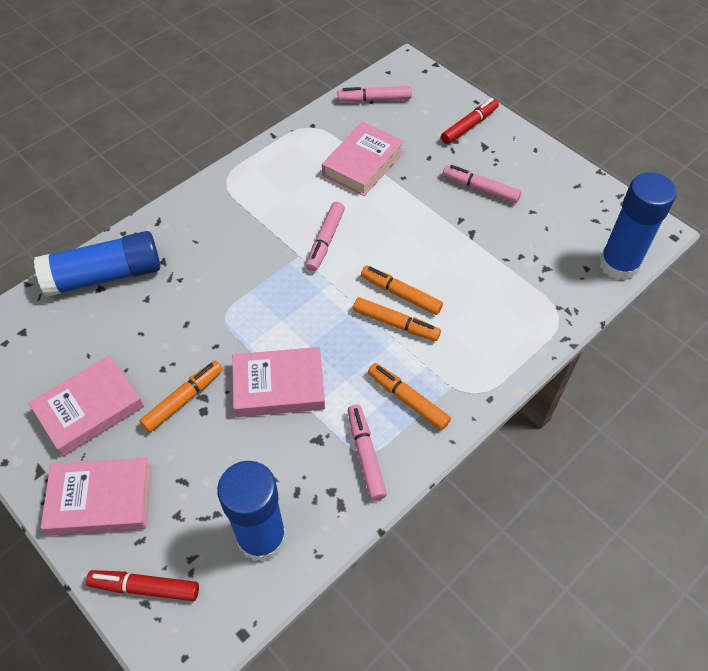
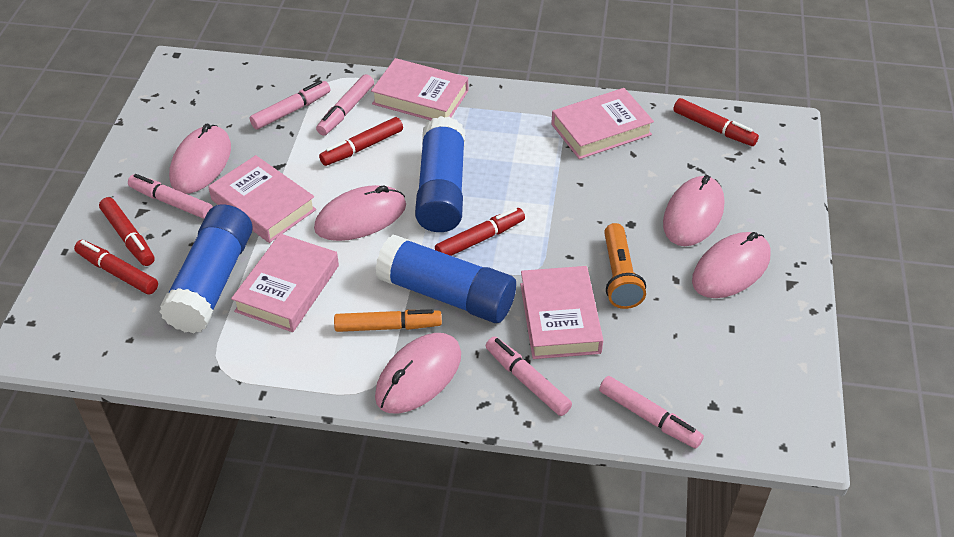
orange flashlight: 0 -> 1
orange marker: 4 -> 1
pink book: 4 -> 5
pink marker: 4 -> 5
pink mouse: 0 -> 5
red marker: 2 -> 5

